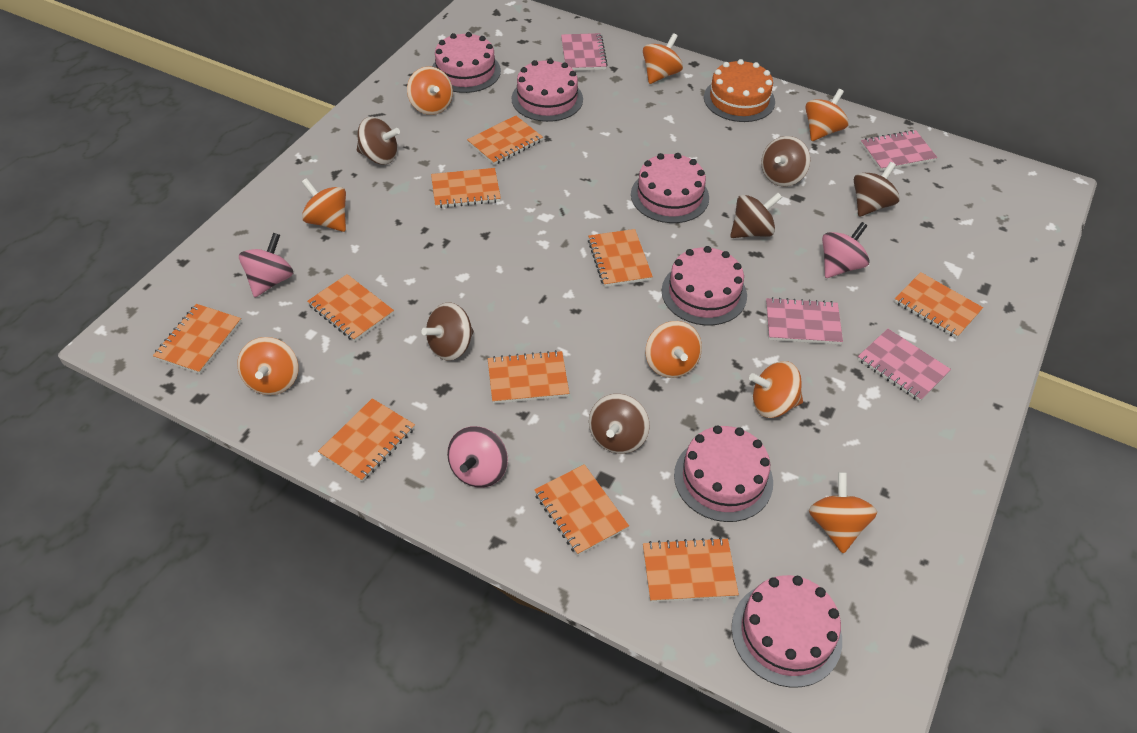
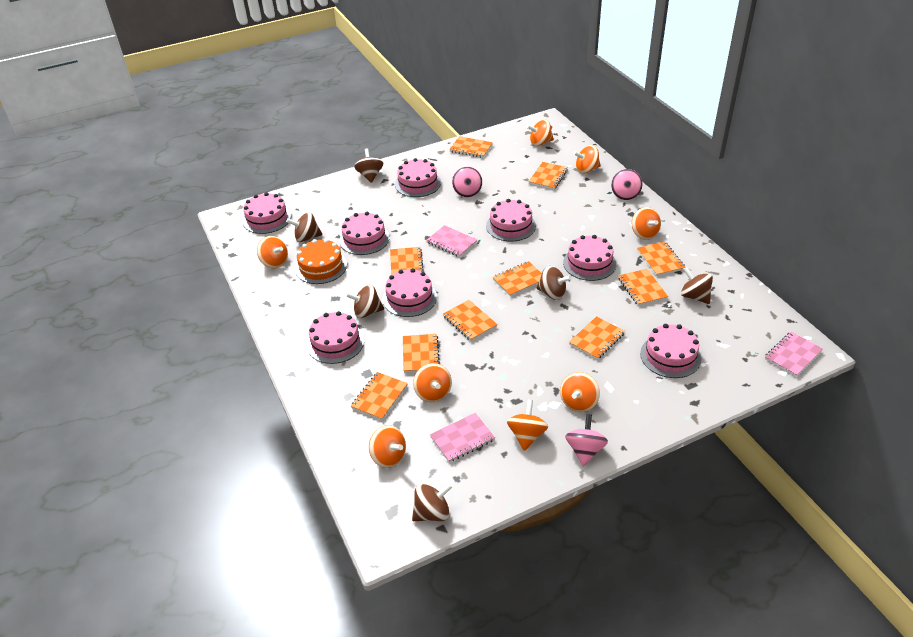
pink cake: 6 -> 8
pink notebook: 4 -> 3

